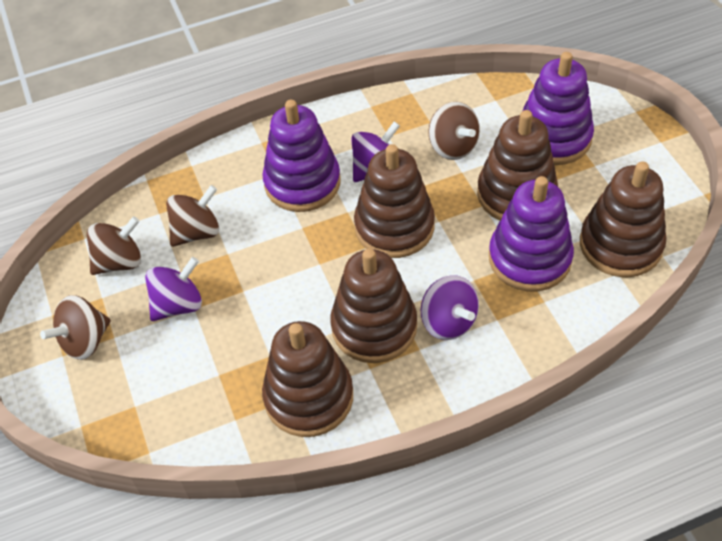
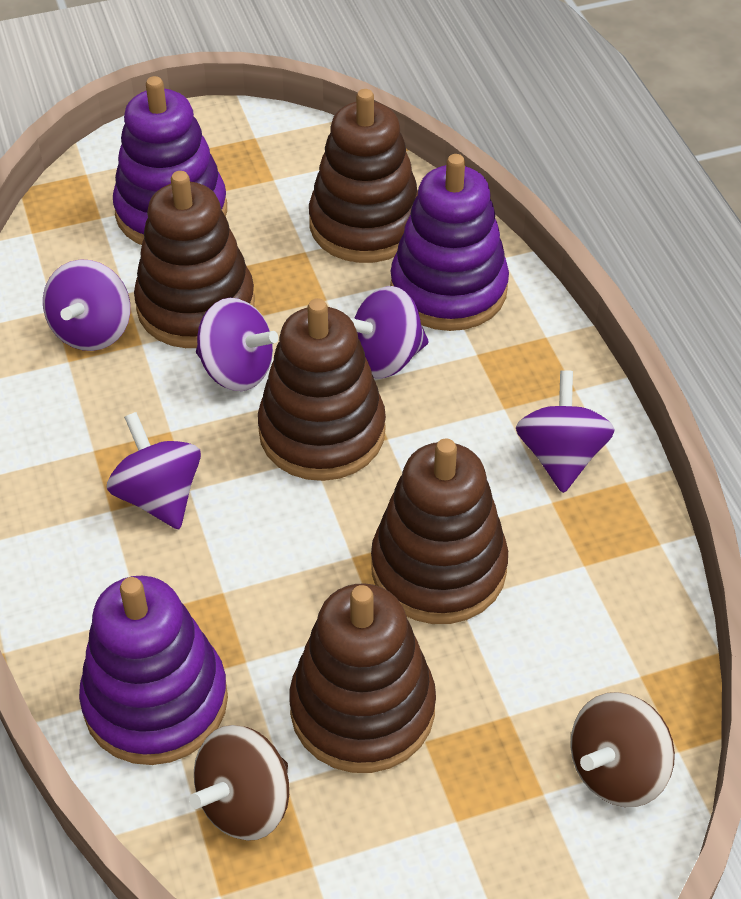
brown spinning top: 4 -> 2
purple spinning top: 3 -> 5

